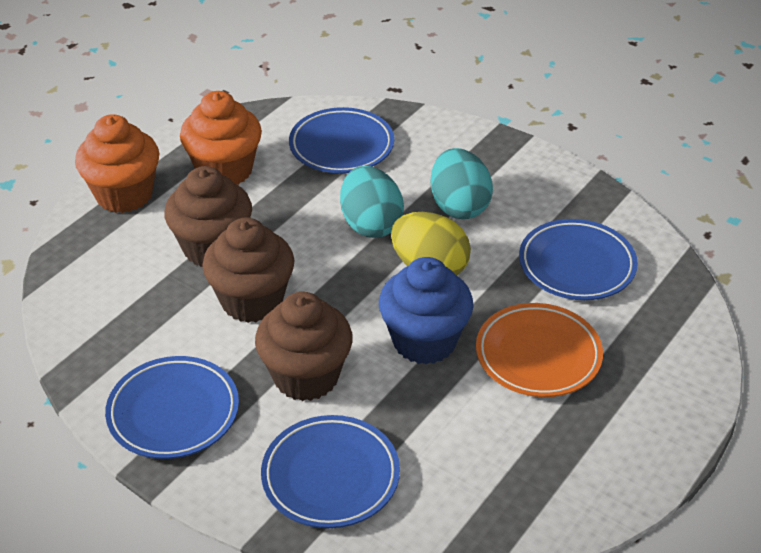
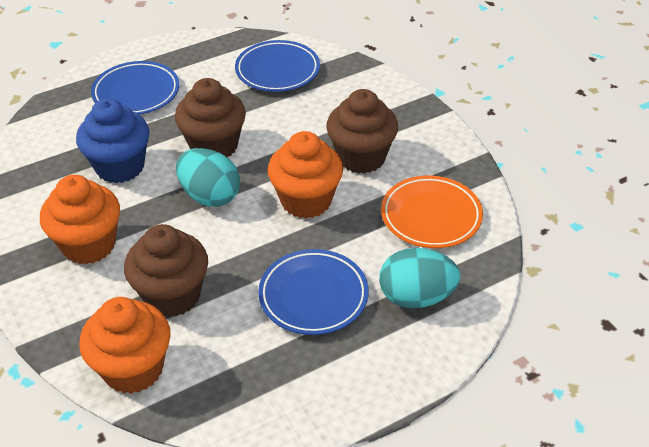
blue plate: 4 -> 3
orange cupcake: 2 -> 3
yellow egg: 1 -> 0

